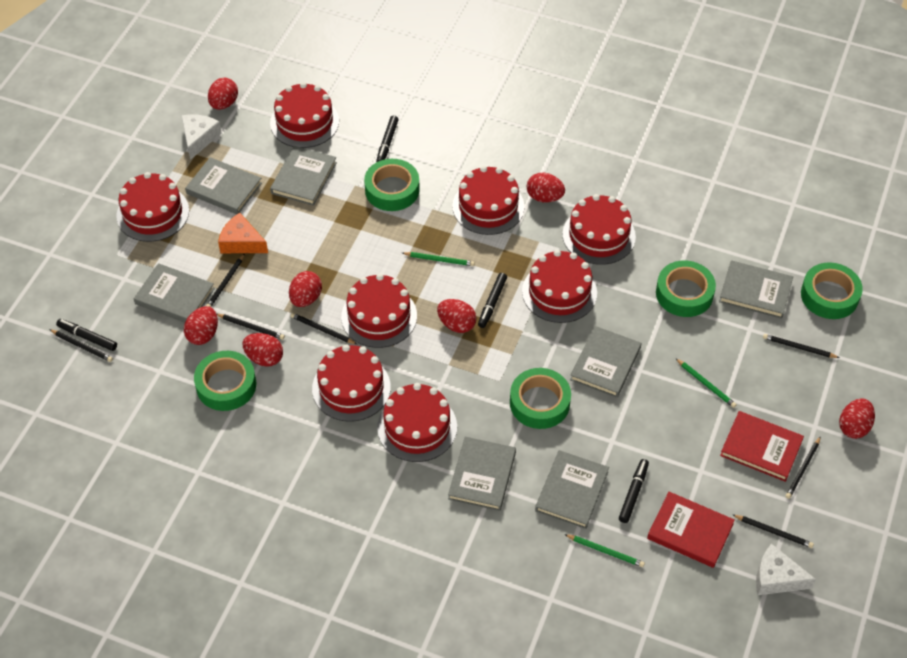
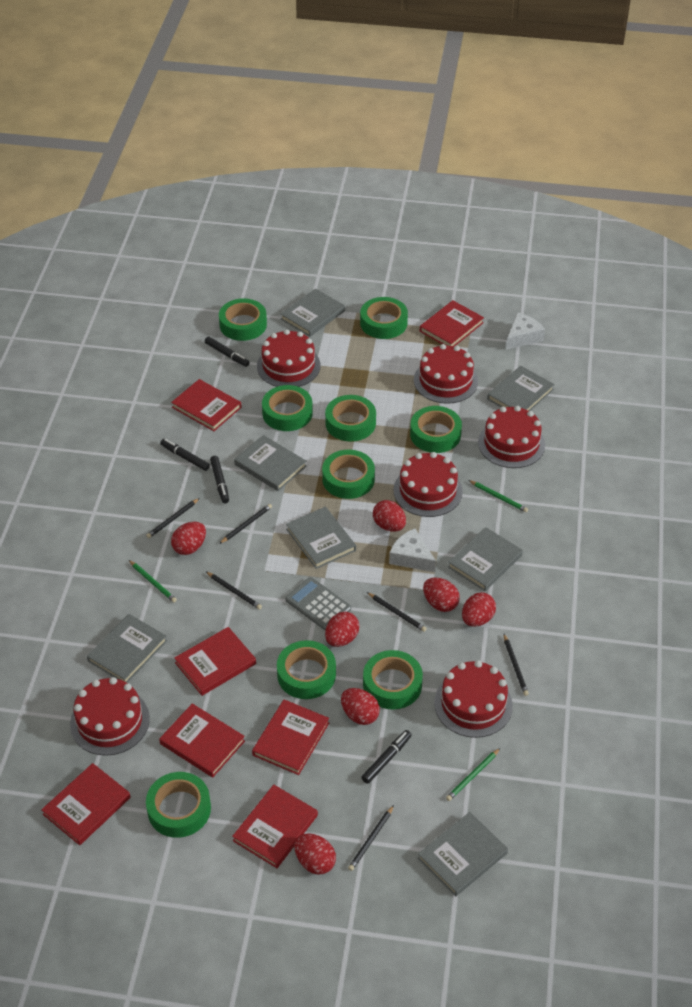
black pencil: 7 -> 6
green tape: 5 -> 9
grey calculator: 0 -> 1
orange cheese: 1 -> 0
red book: 2 -> 7
red cake: 8 -> 6

